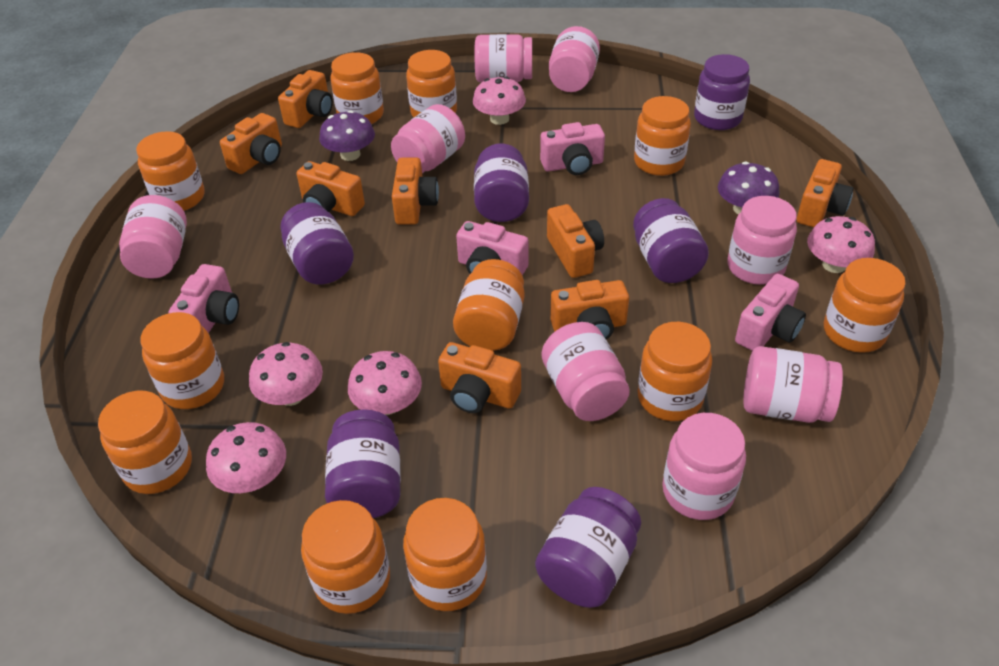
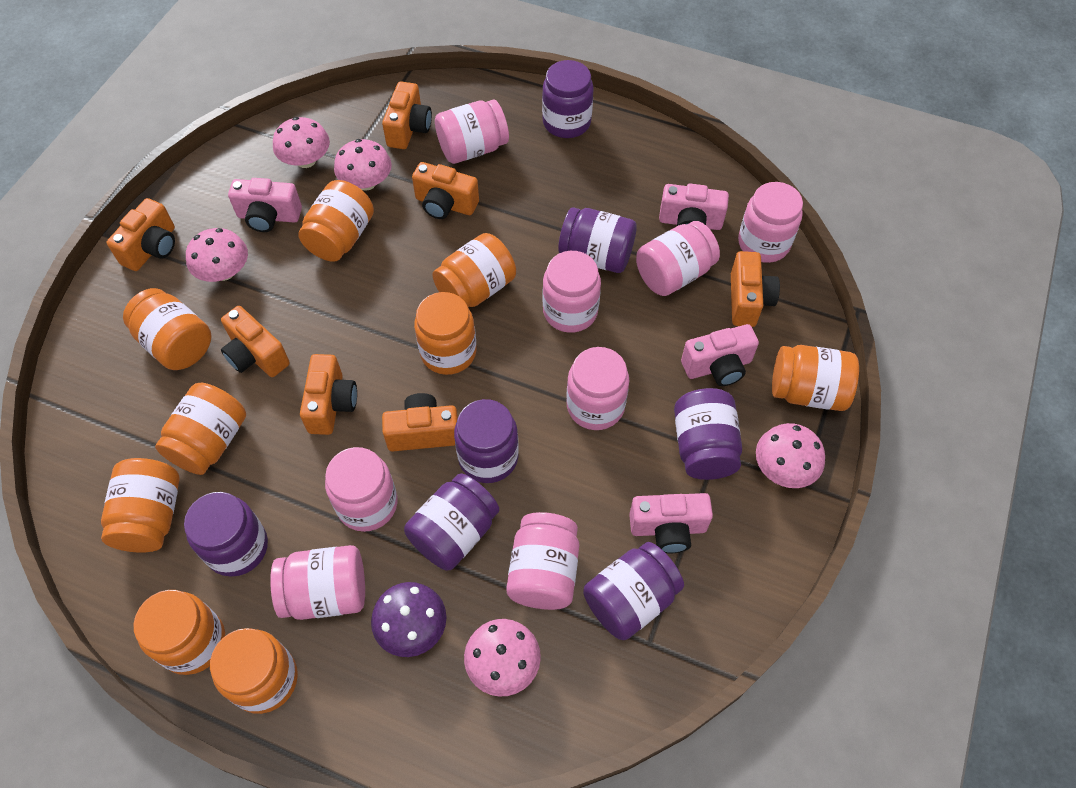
orange camera: 8 -> 7
orange jar: 11 -> 9
purple jar: 6 -> 7
purple mushroom: 2 -> 1

